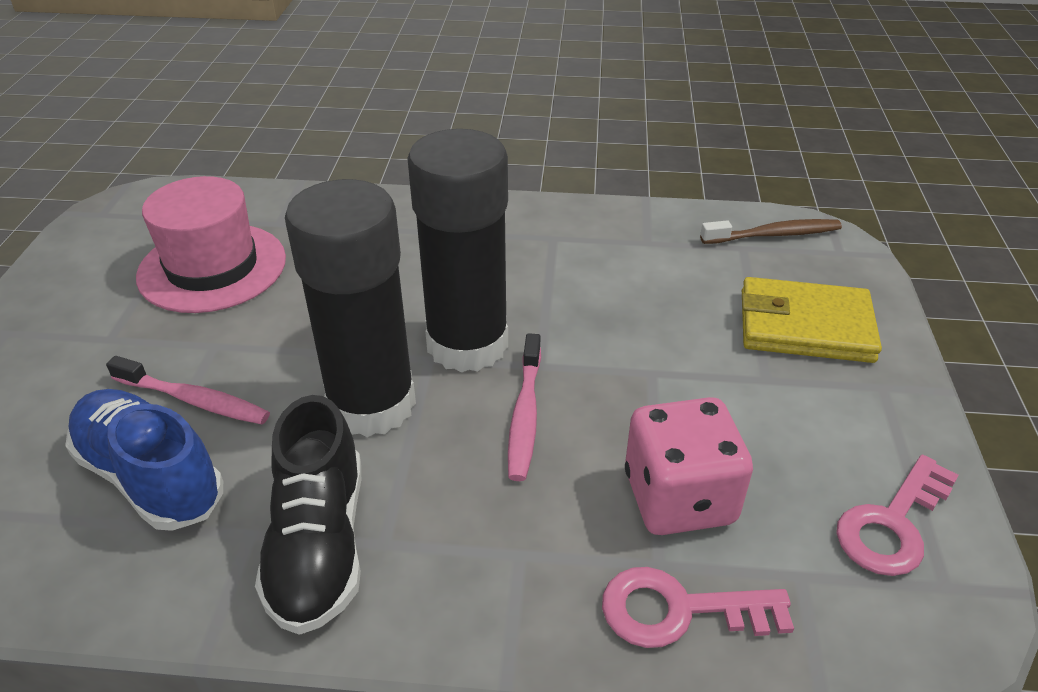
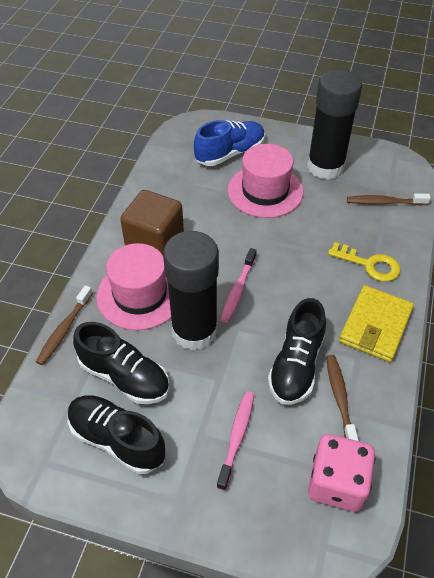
black shoe: 1 -> 3
brown cube: 0 -> 1
brown toothbrush: 1 -> 3
pink hat: 1 -> 2
pink key: 2 -> 0
yellow key: 0 -> 1

